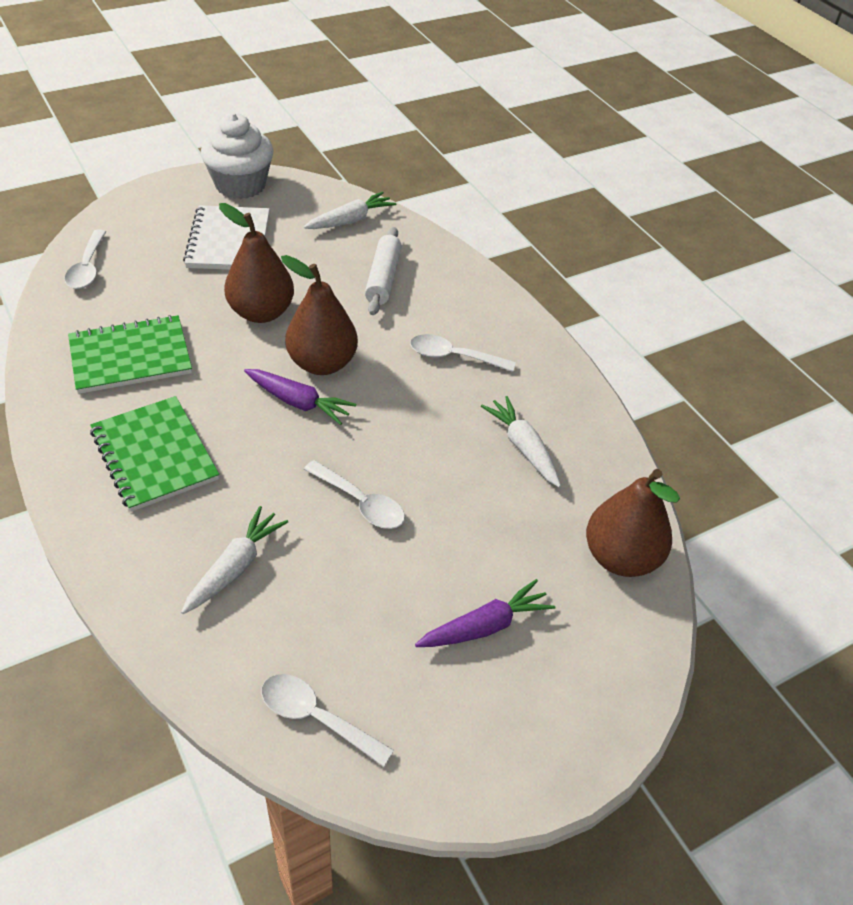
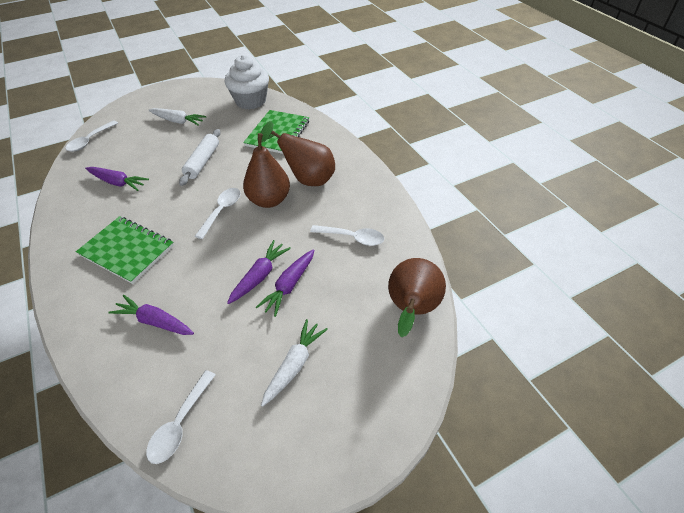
purple carrot: 2 -> 4
white carrot: 3 -> 2
white notebook: 1 -> 0

